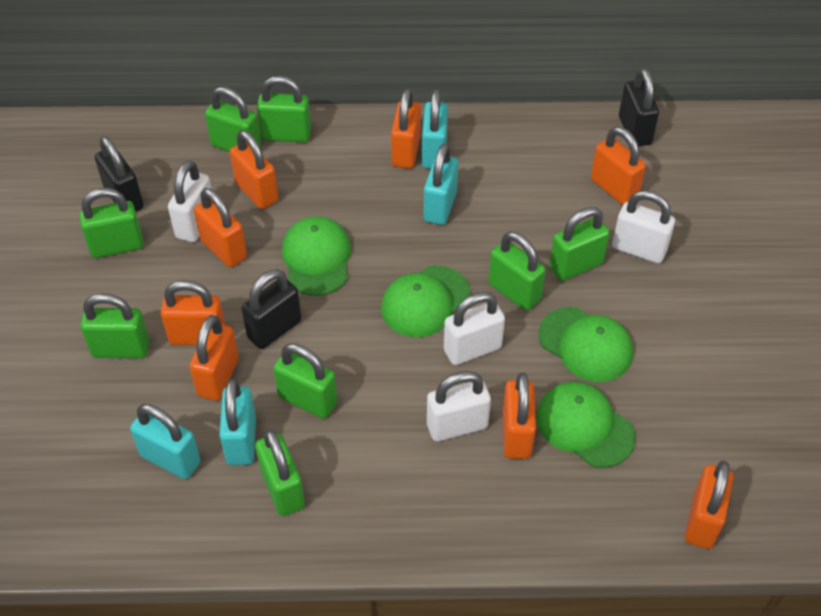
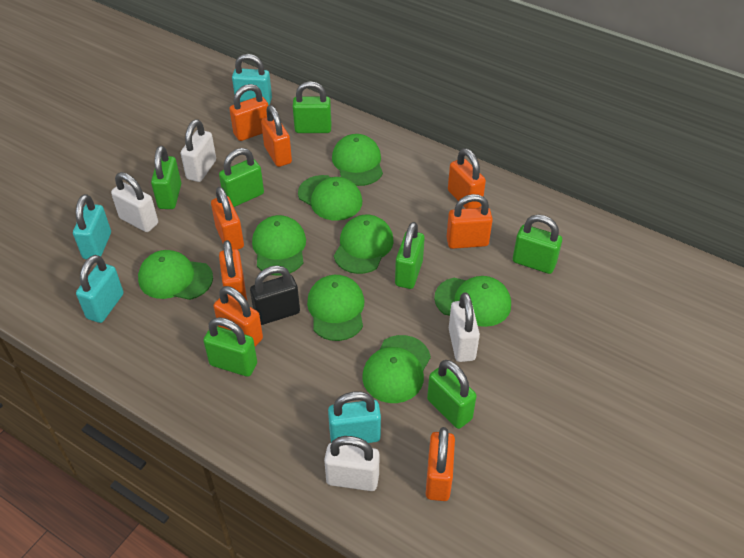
black padlock: 3 -> 1
green cap: 4 -> 8
green padlock: 8 -> 7

